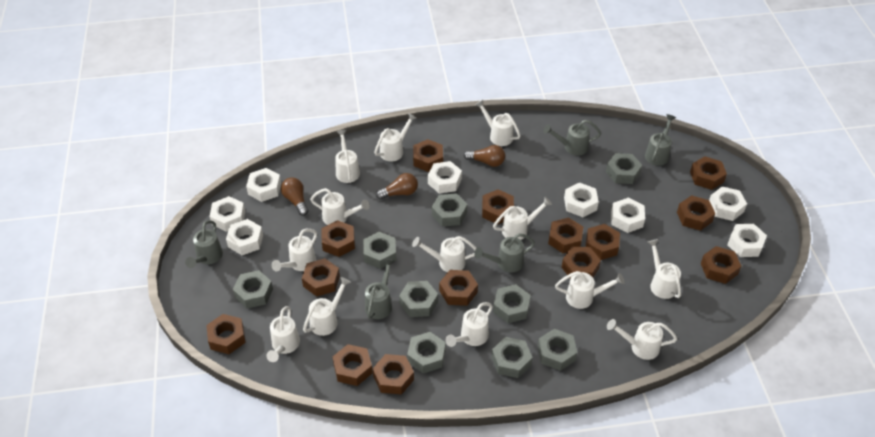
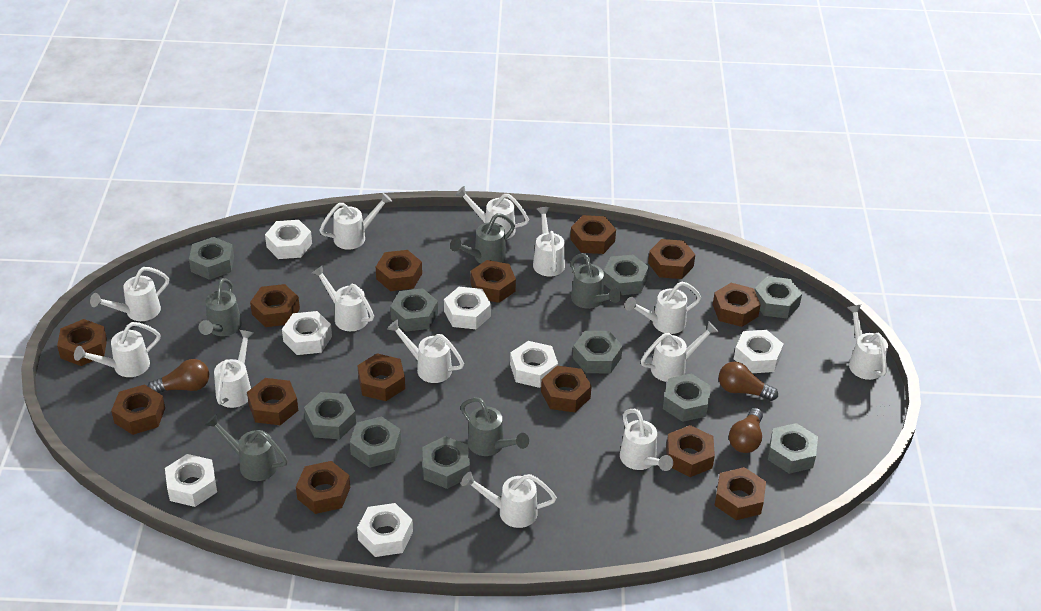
grey nut: 9 -> 10
white nut: 8 -> 7

